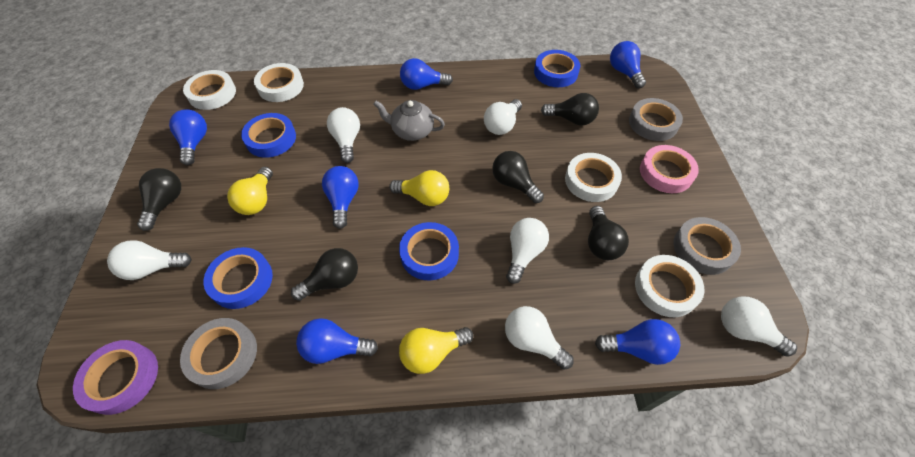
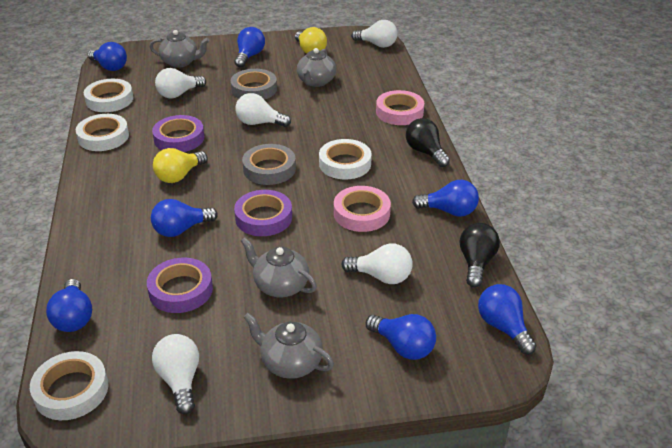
black light bulb: 5 -> 2
blue light bulb: 6 -> 7
blue tape: 4 -> 0
grey tape: 3 -> 2
grey teapot: 1 -> 4
pink tape: 1 -> 2
purple tape: 1 -> 3
white light bulb: 6 -> 5
yellow light bulb: 3 -> 2

